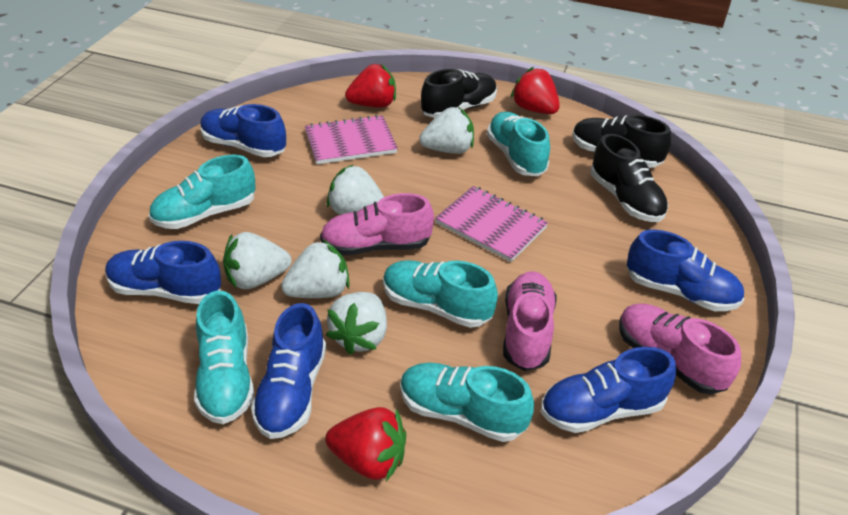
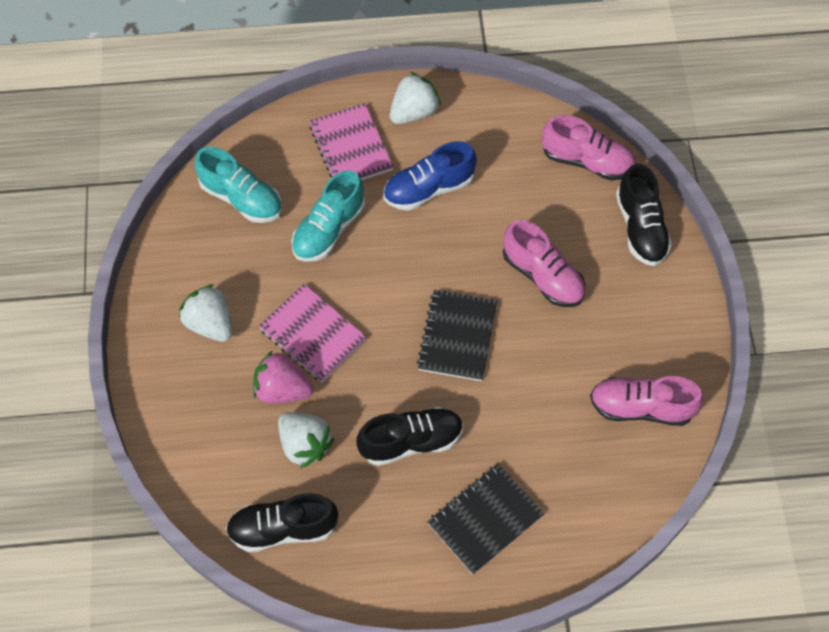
black notebook: 0 -> 2
blue shoe: 5 -> 1
pink strawberry: 0 -> 1
red strawberry: 3 -> 0
turquoise shoe: 5 -> 2
white strawberry: 5 -> 3

